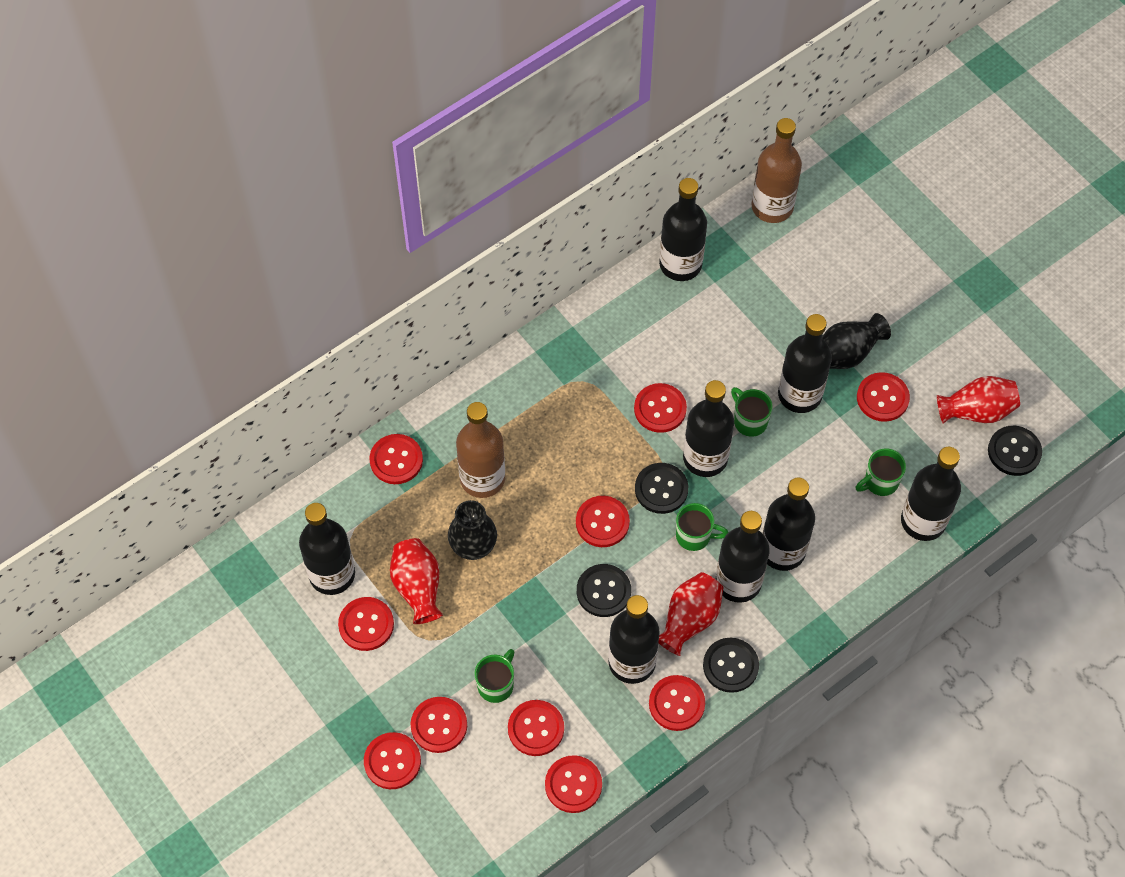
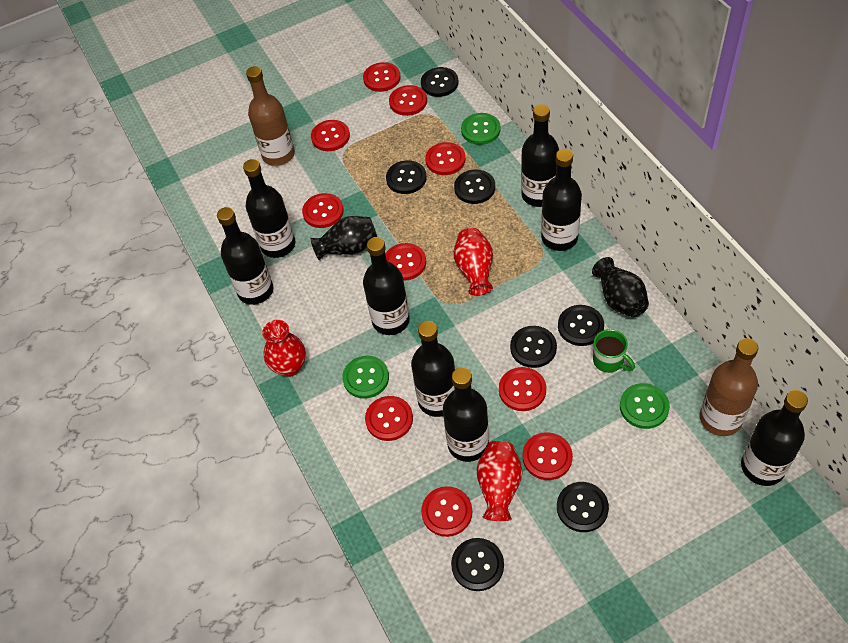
black button: 4 -> 7
green button: 0 -> 3
green mug: 4 -> 1

